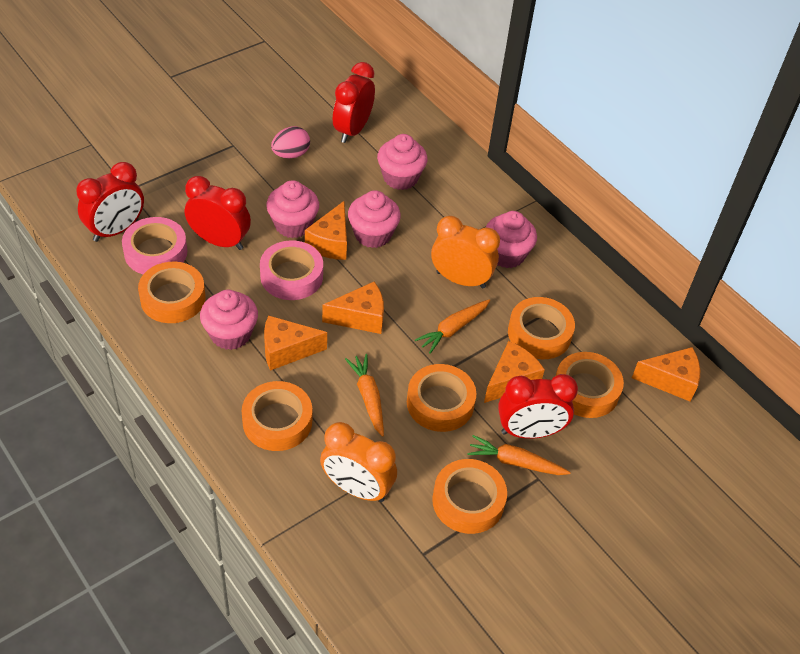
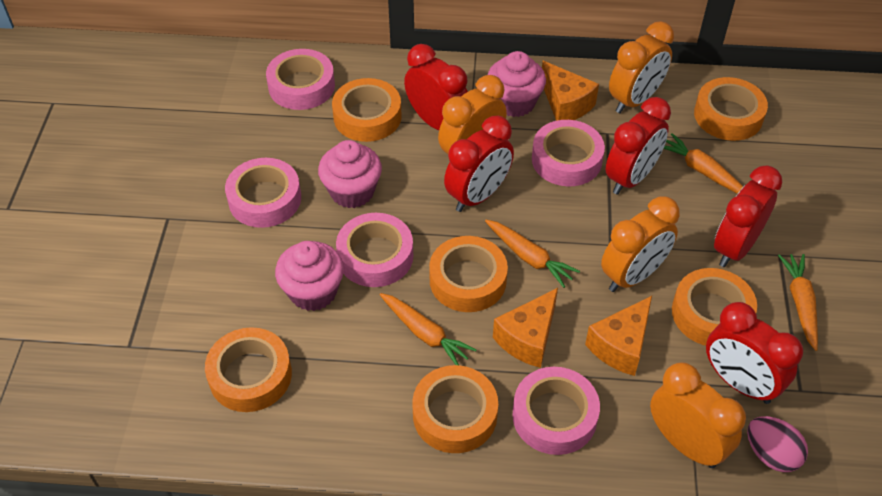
orange carrot: 3 -> 4
orange cheese: 5 -> 3
orange clock: 2 -> 4
pink cupcake: 5 -> 3
pink tape: 2 -> 5
red clock: 4 -> 5

